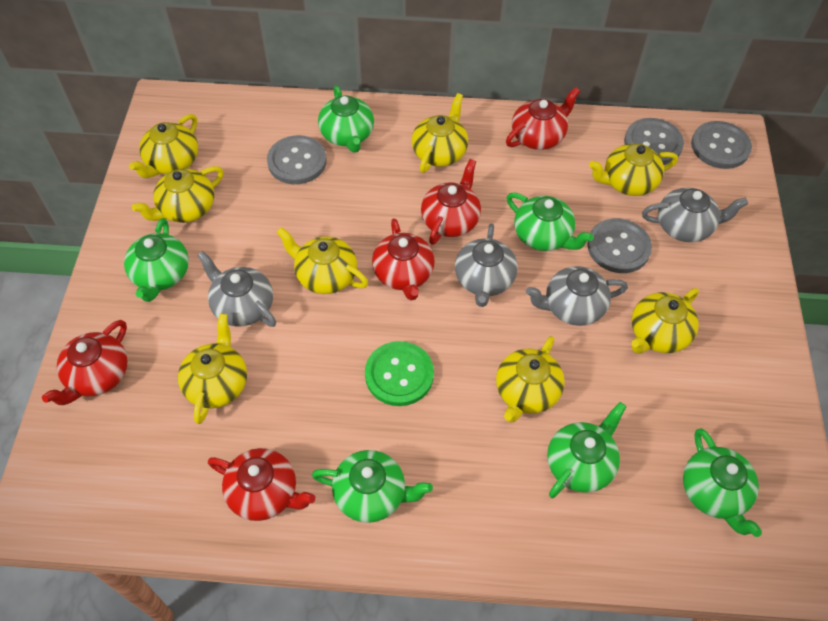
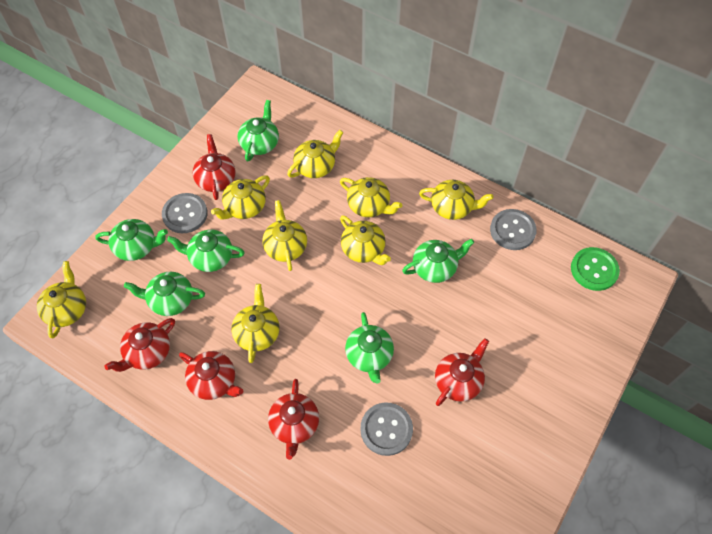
grey button: 4 -> 3
grey teapot: 4 -> 0

